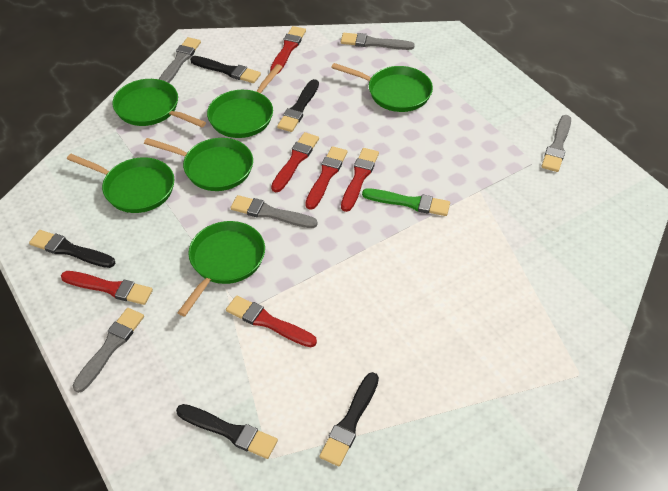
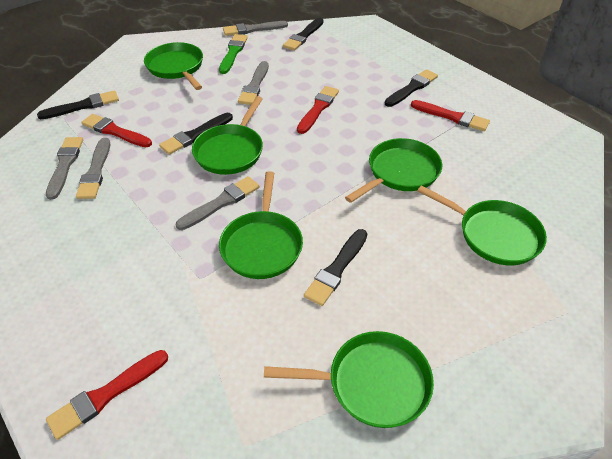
red brush: 6 -> 4

